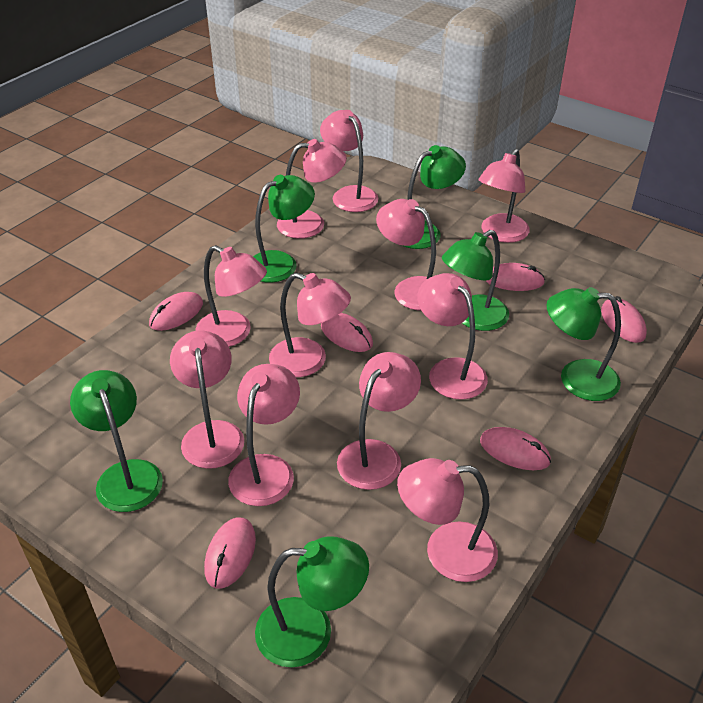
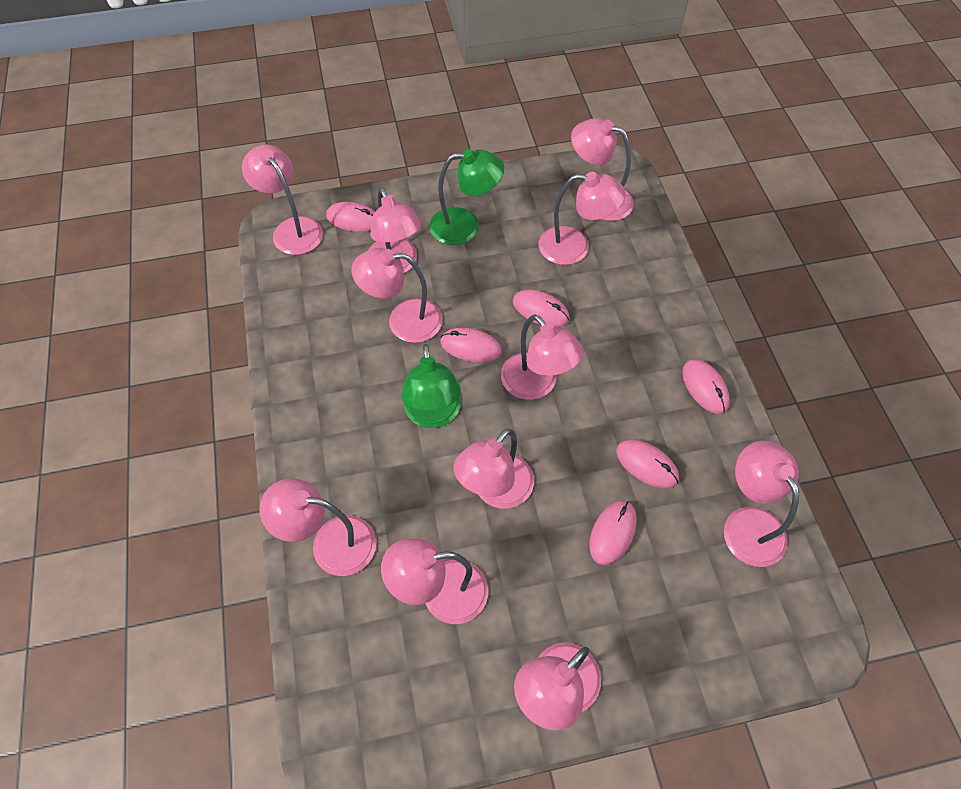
green lamp: 6 -> 2

